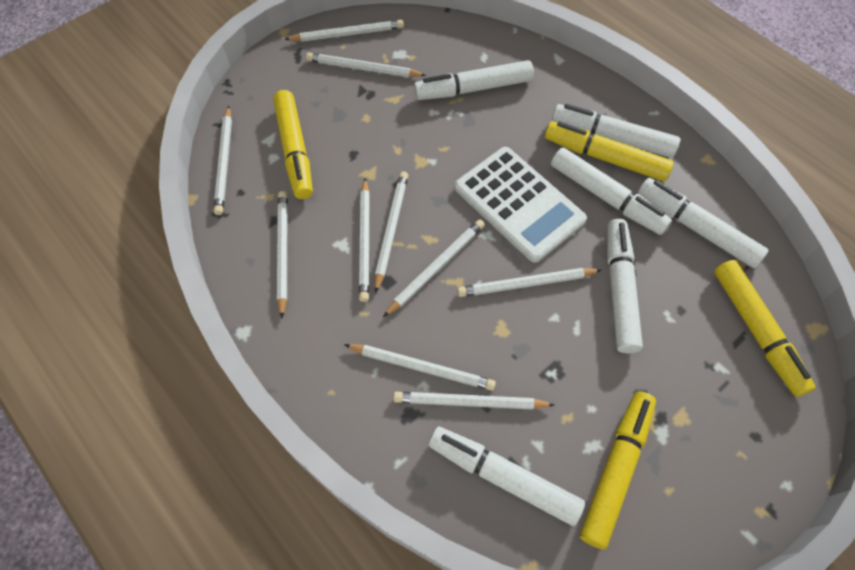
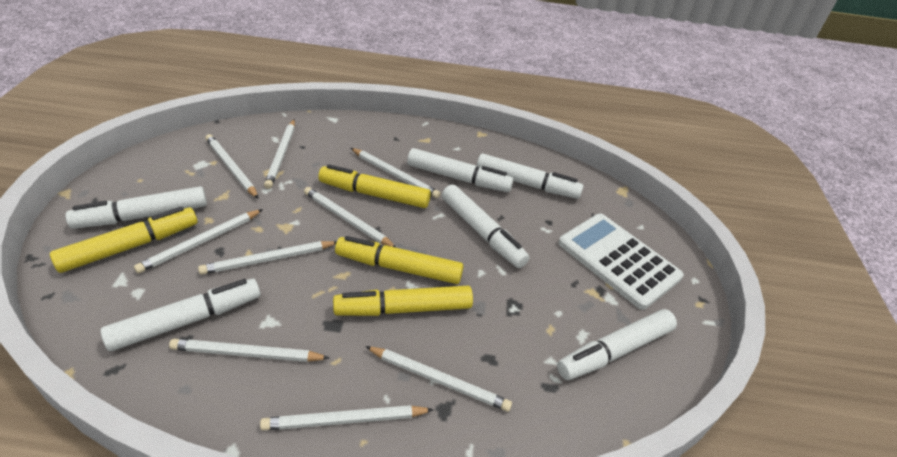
white pencil: 10 -> 9

